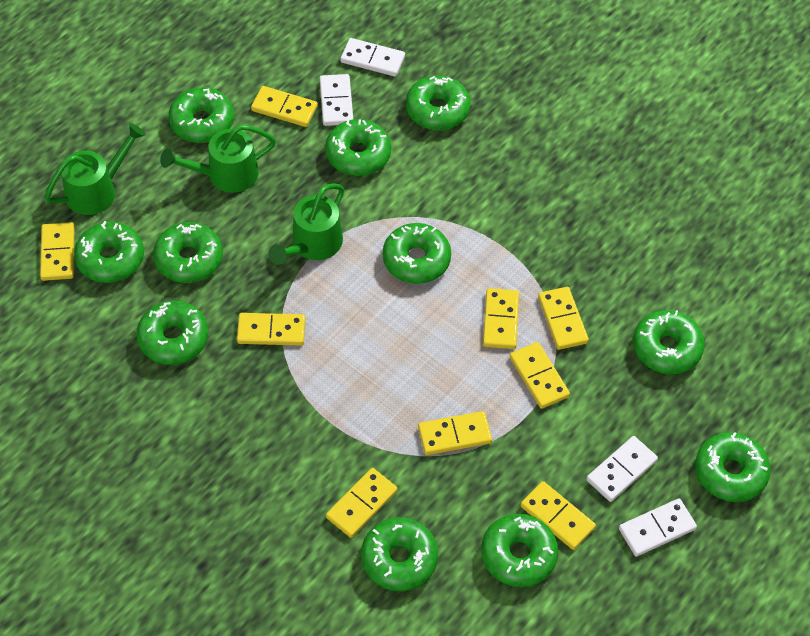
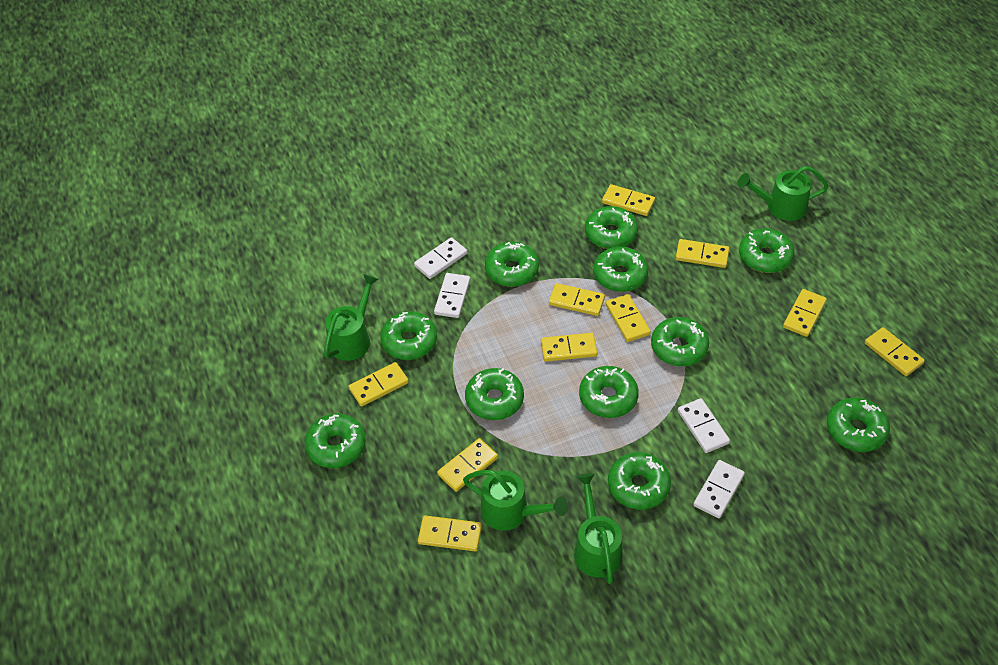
green watering can: 3 -> 4
yellow domino: 9 -> 10

